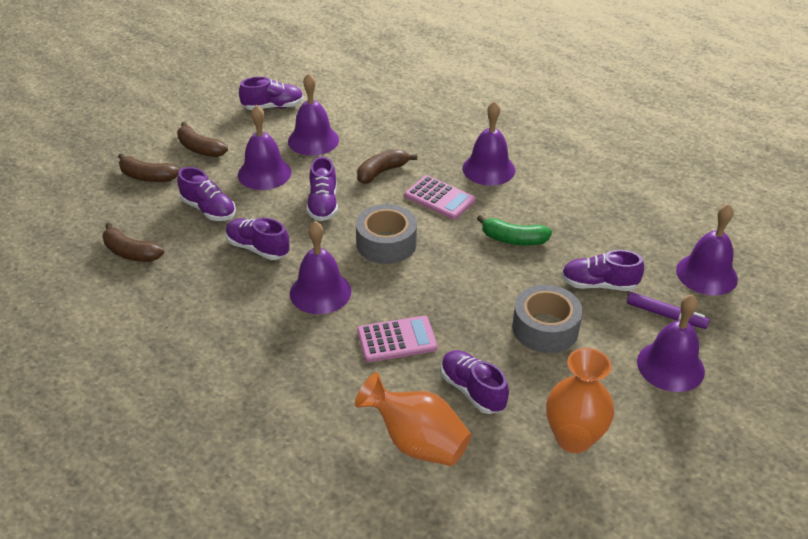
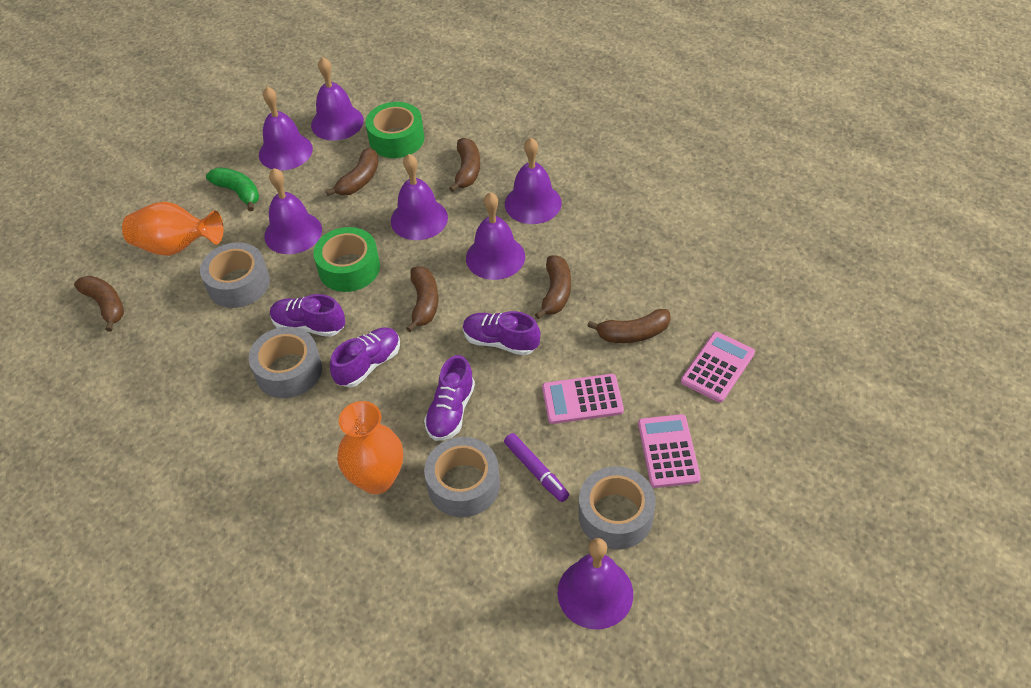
brown banana: 4 -> 6
green tape: 0 -> 2
grey tape: 2 -> 4
pink calculator: 2 -> 3
purple bell: 6 -> 7
purple shoe: 6 -> 4

